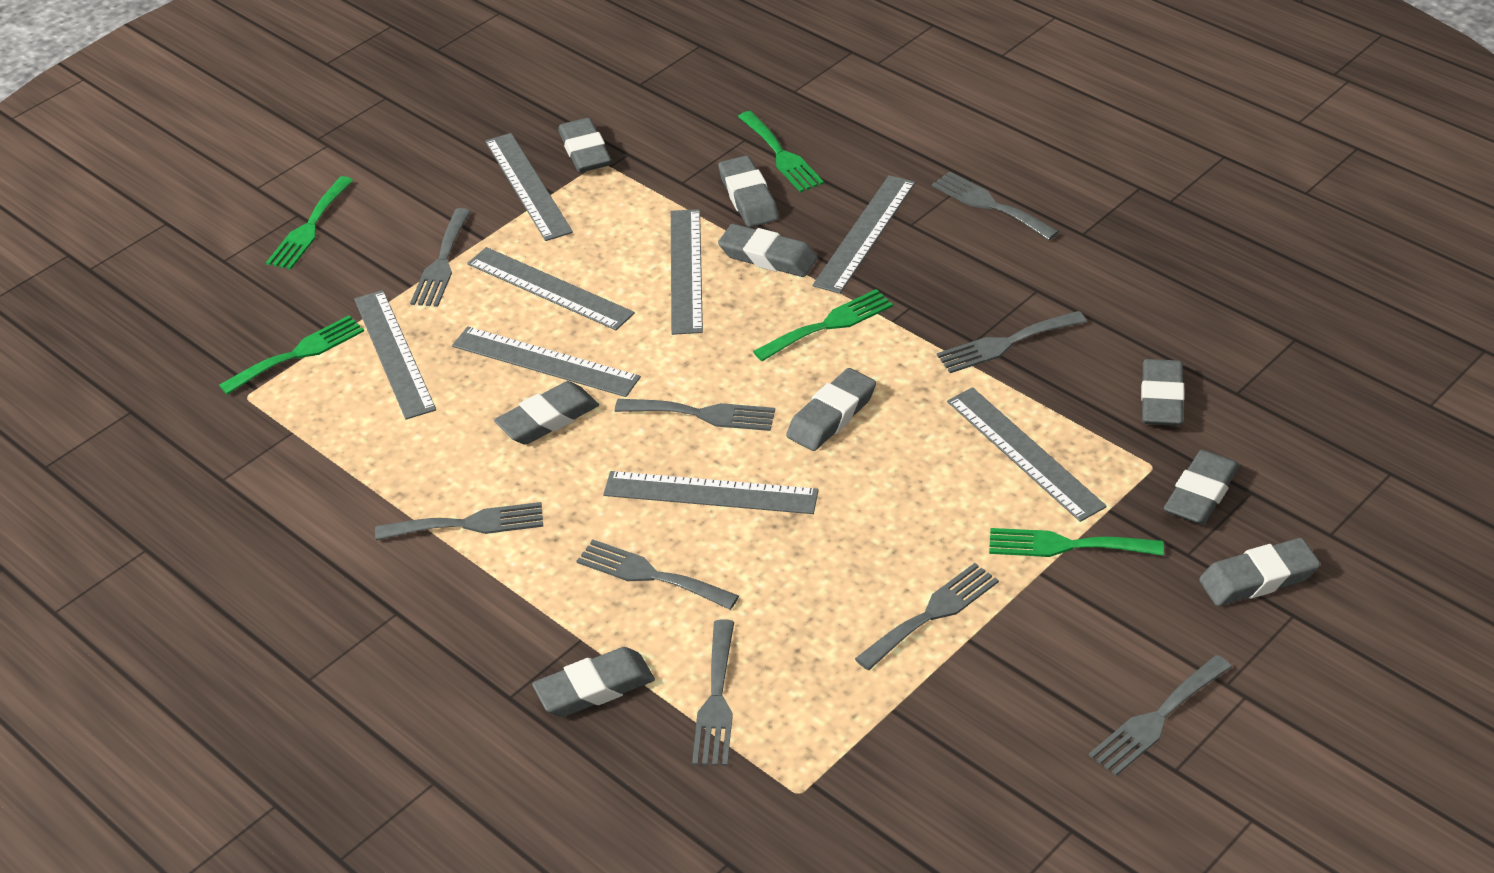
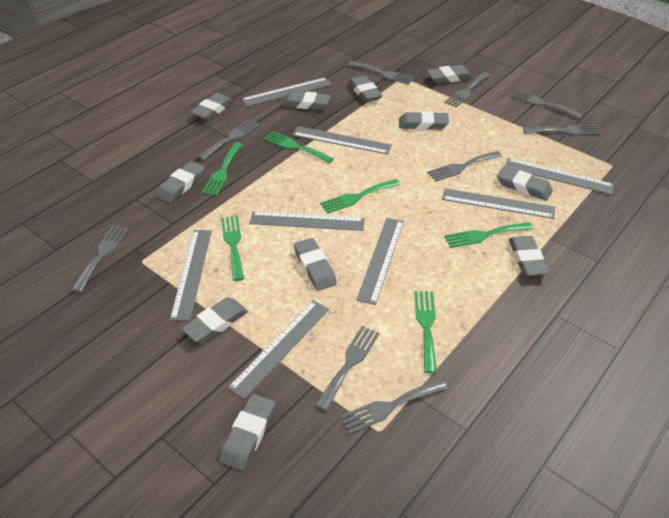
green fork: 5 -> 6
grey eraser: 9 -> 11

